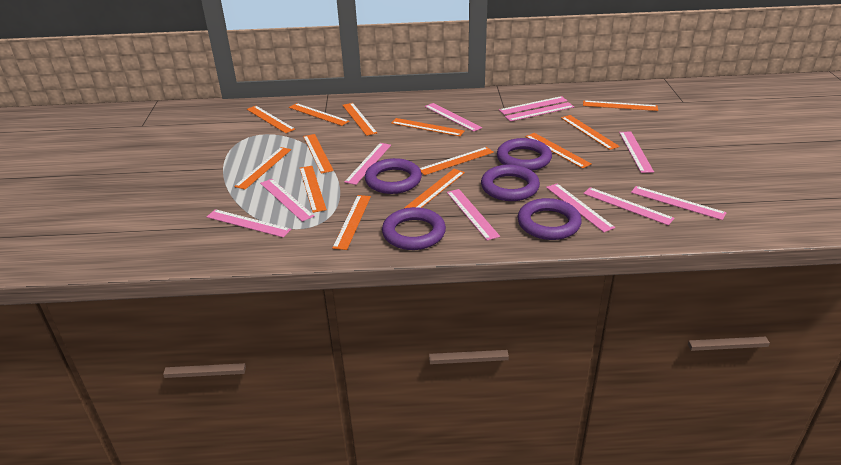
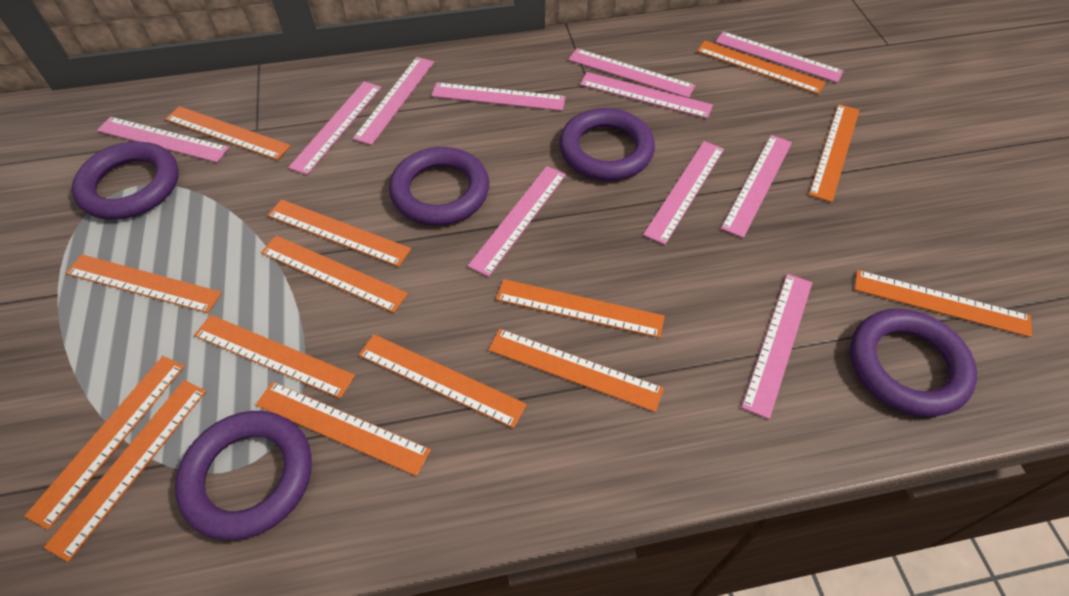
orange ruler: 13 -> 14

